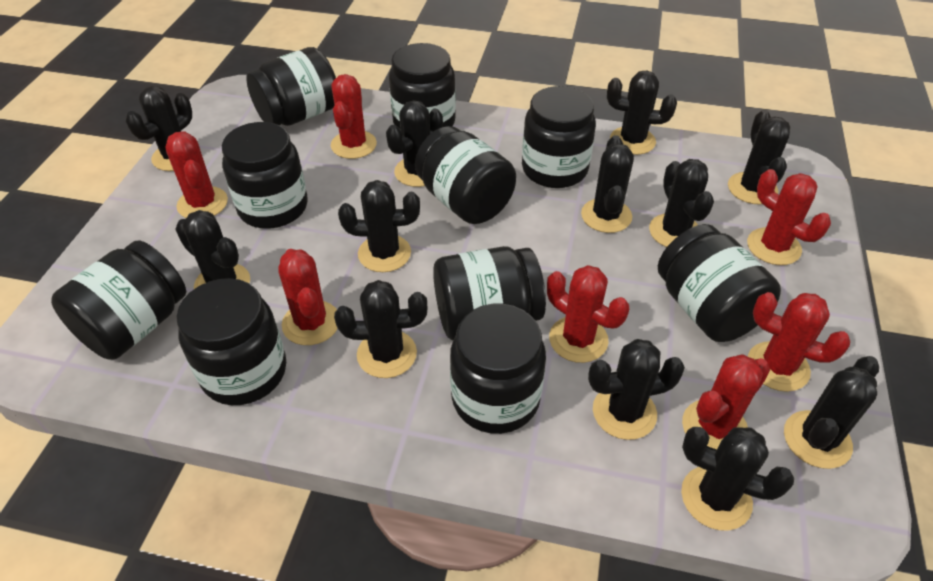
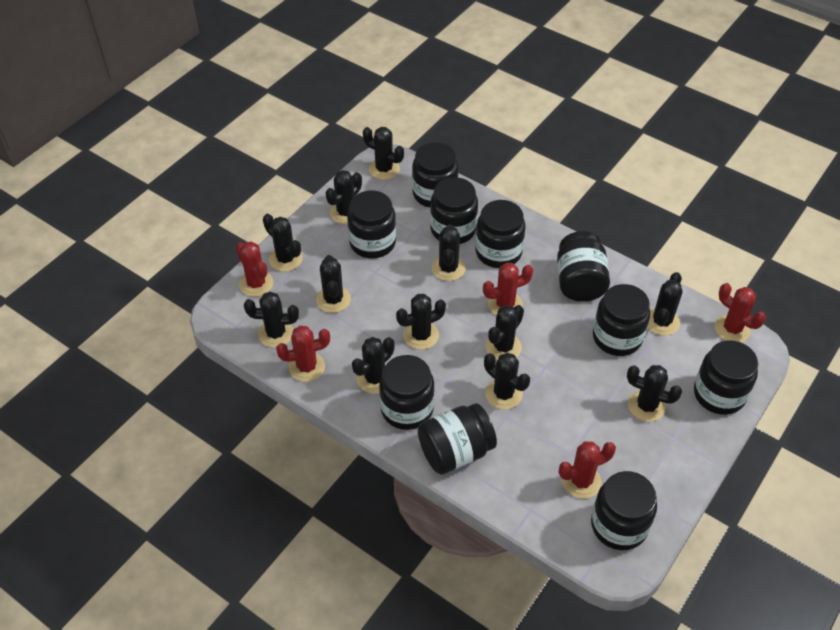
red cactus: 7 -> 5

